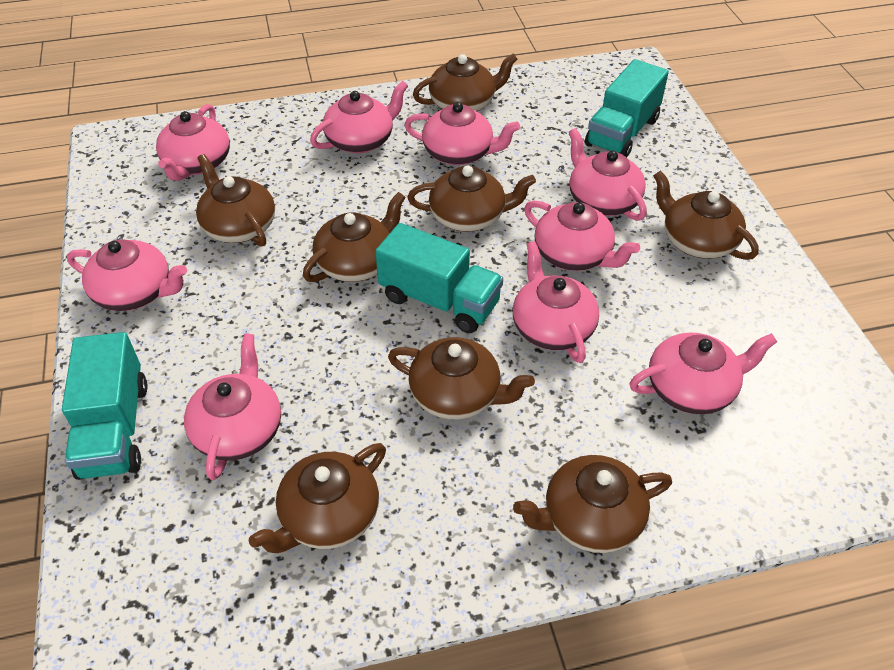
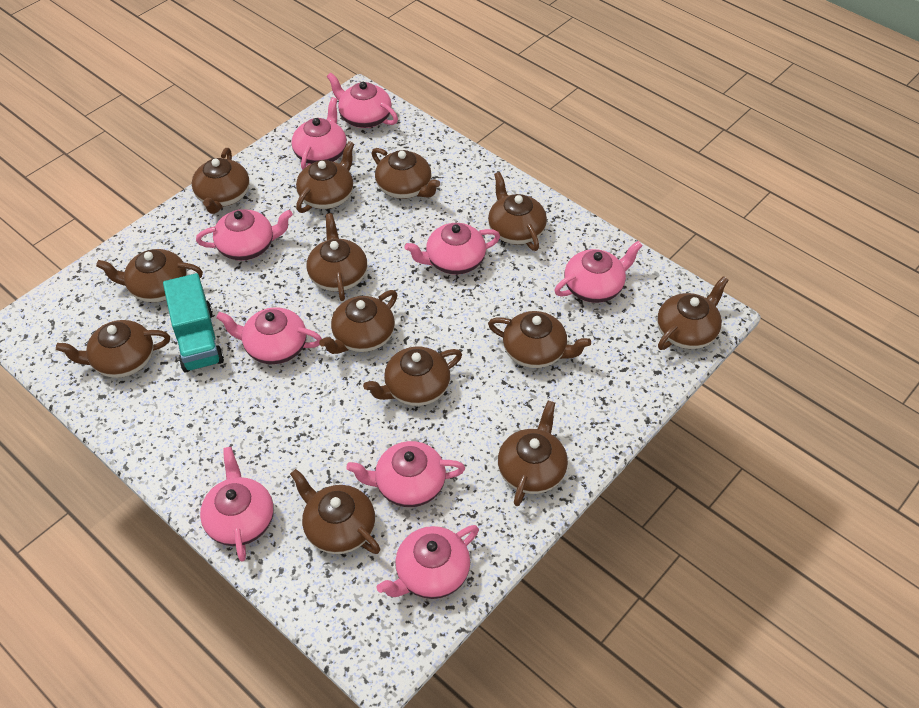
brown teapot: 8 -> 13
turquoise truck: 3 -> 1

